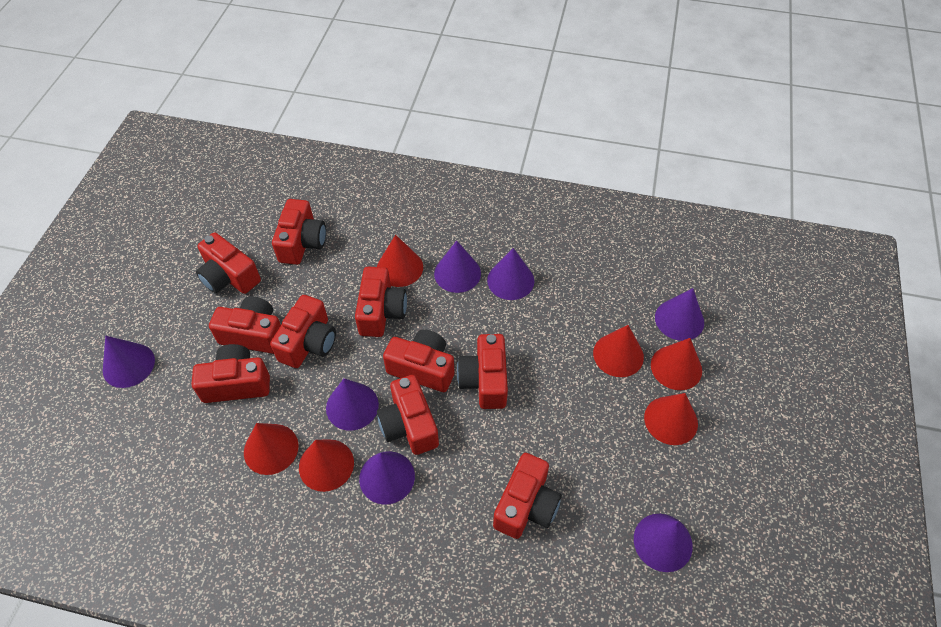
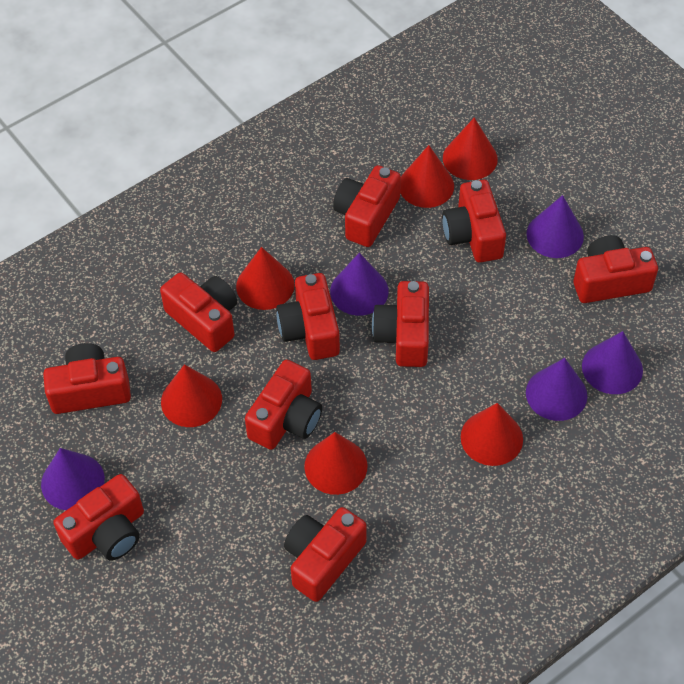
purple cone: 7 -> 5

